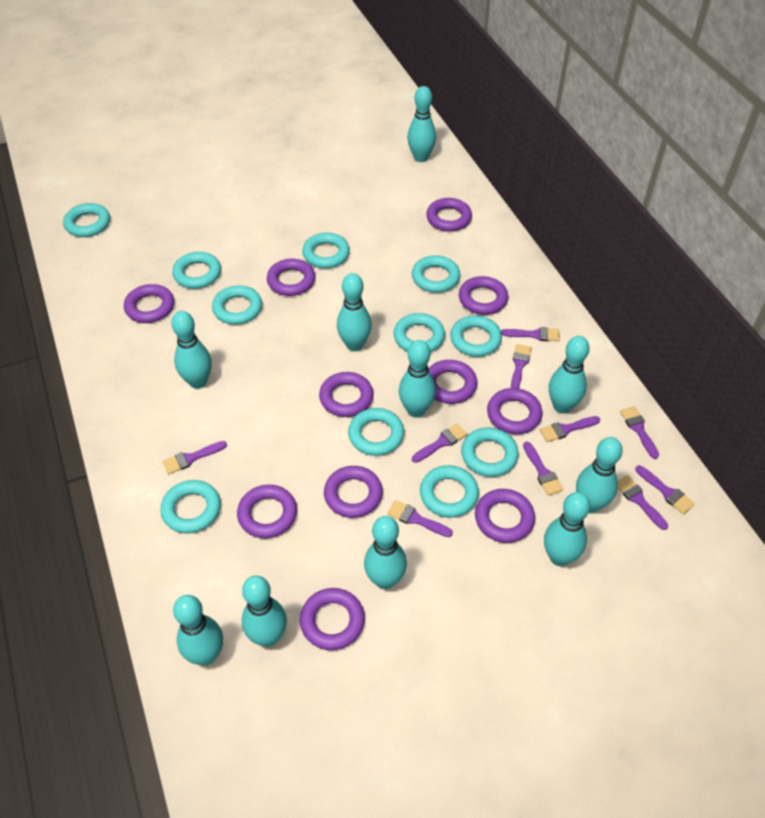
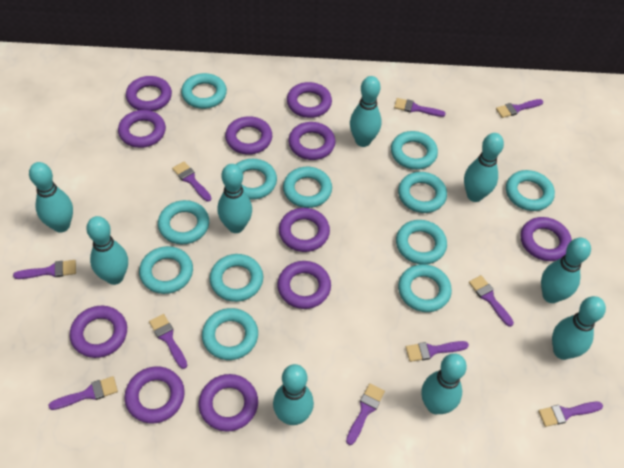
turquoise bowling pin: 10 -> 9
turquoise ring: 11 -> 12

